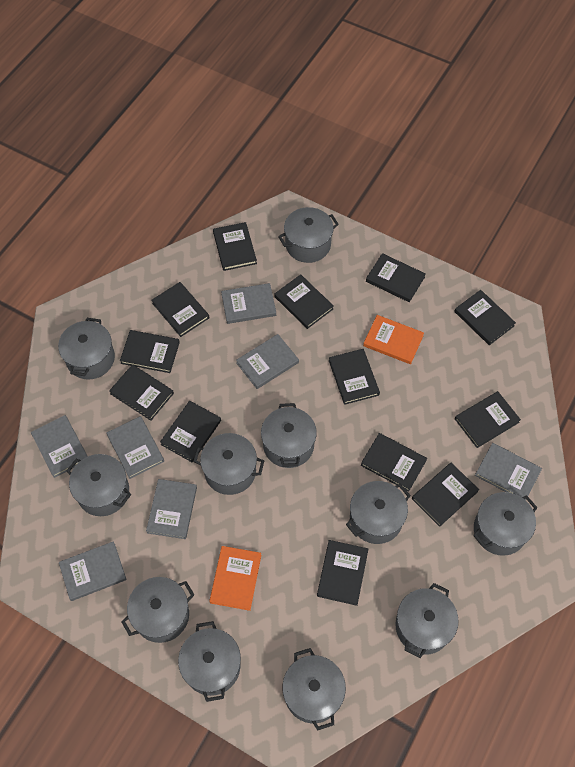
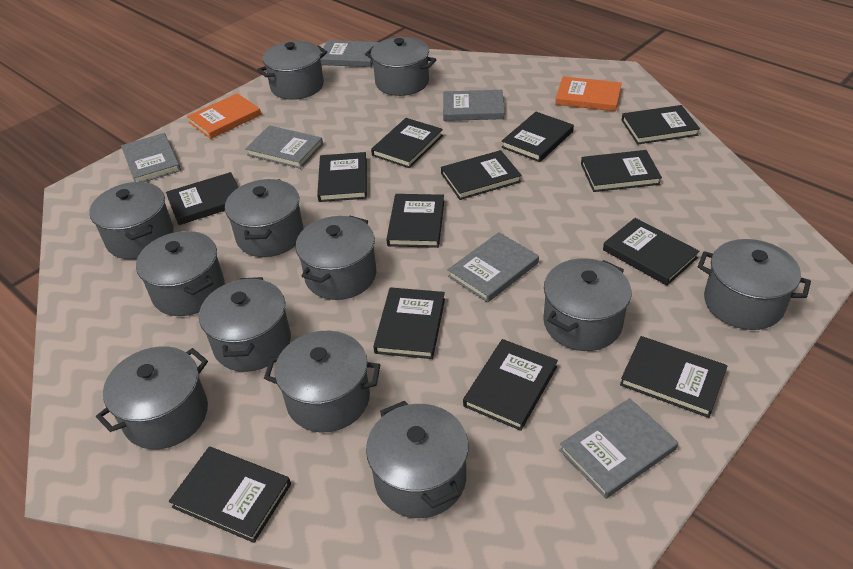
grey book: 7 -> 6
grey pot: 11 -> 12

